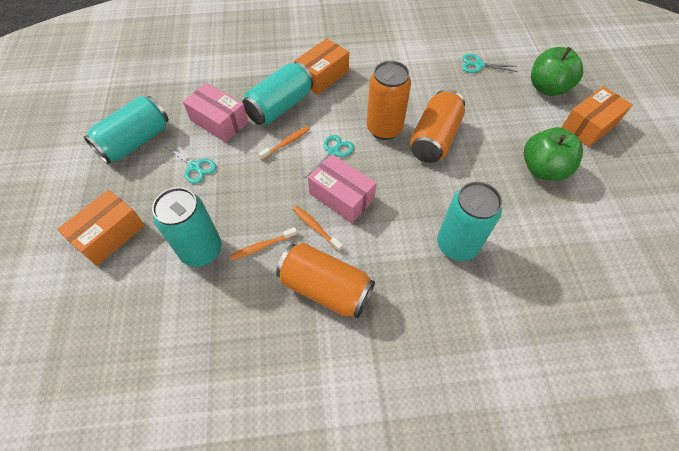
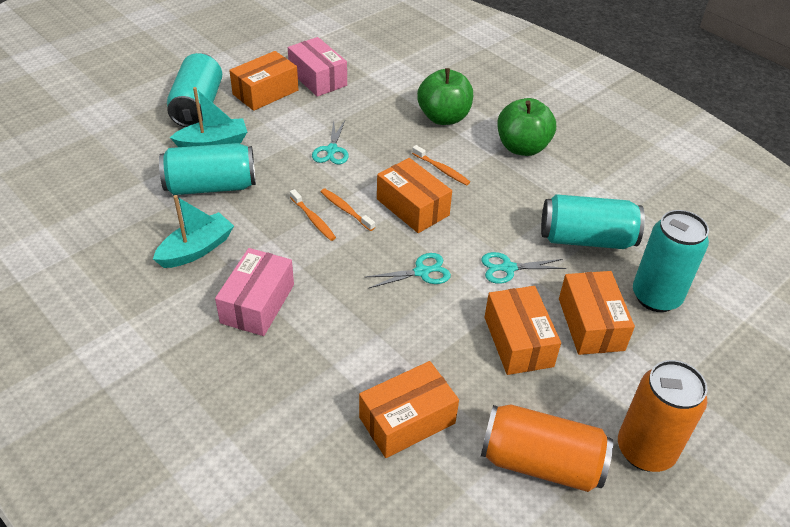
orange box: 3 -> 5
orange can: 3 -> 2
turquoise boat: 0 -> 2

